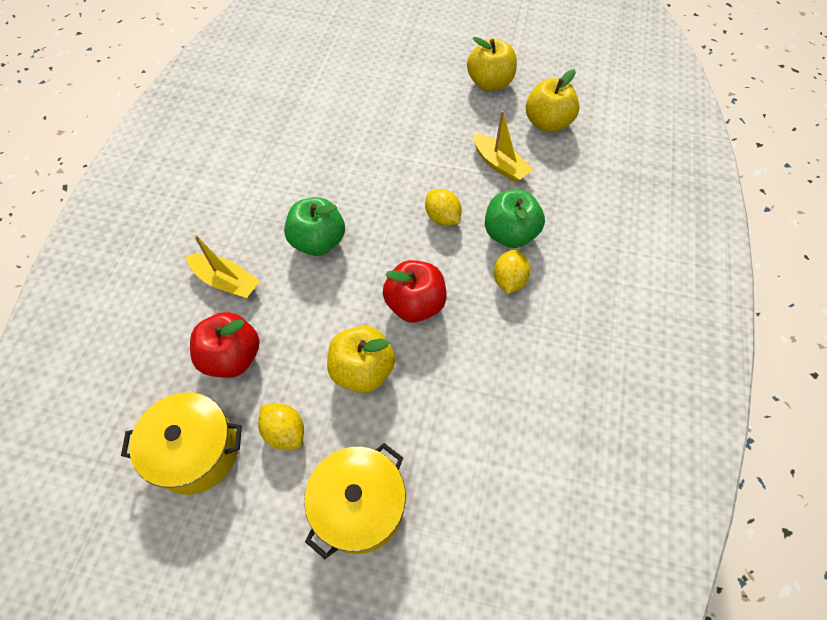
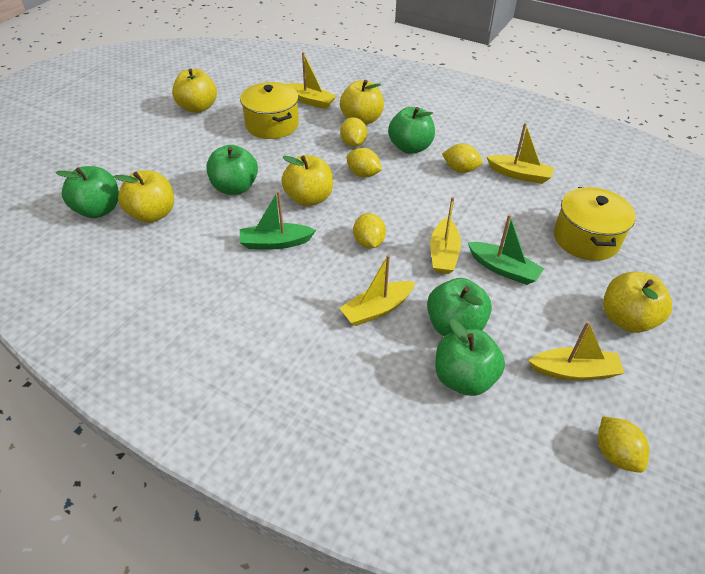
green apple: 2 -> 5
green boat: 0 -> 2
red apple: 2 -> 0
yellow apple: 3 -> 5
yellow boat: 2 -> 5
yellow lemon: 3 -> 5

